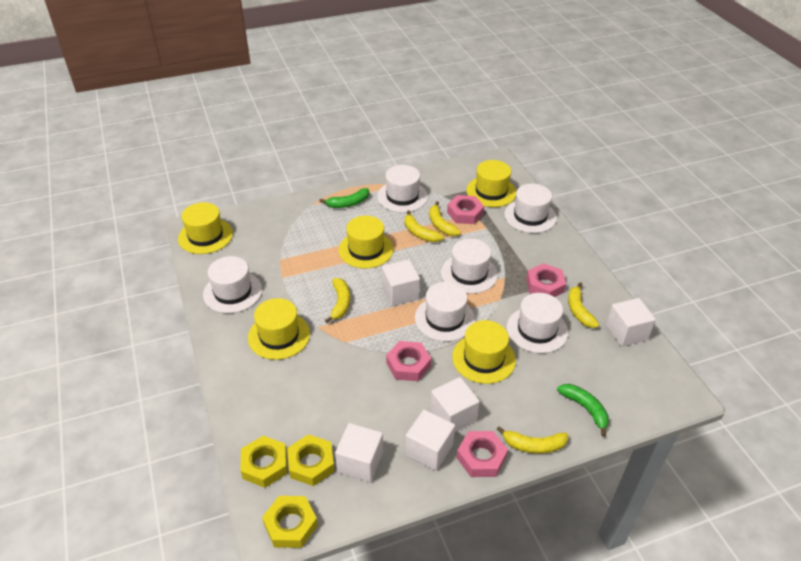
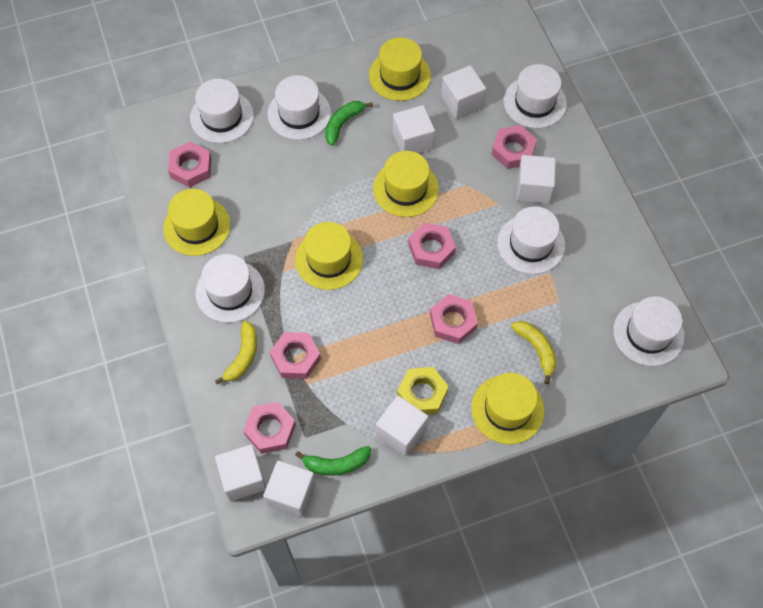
pink nut: 4 -> 6
white cube: 5 -> 6
yellow banana: 5 -> 2
yellow nut: 3 -> 1

